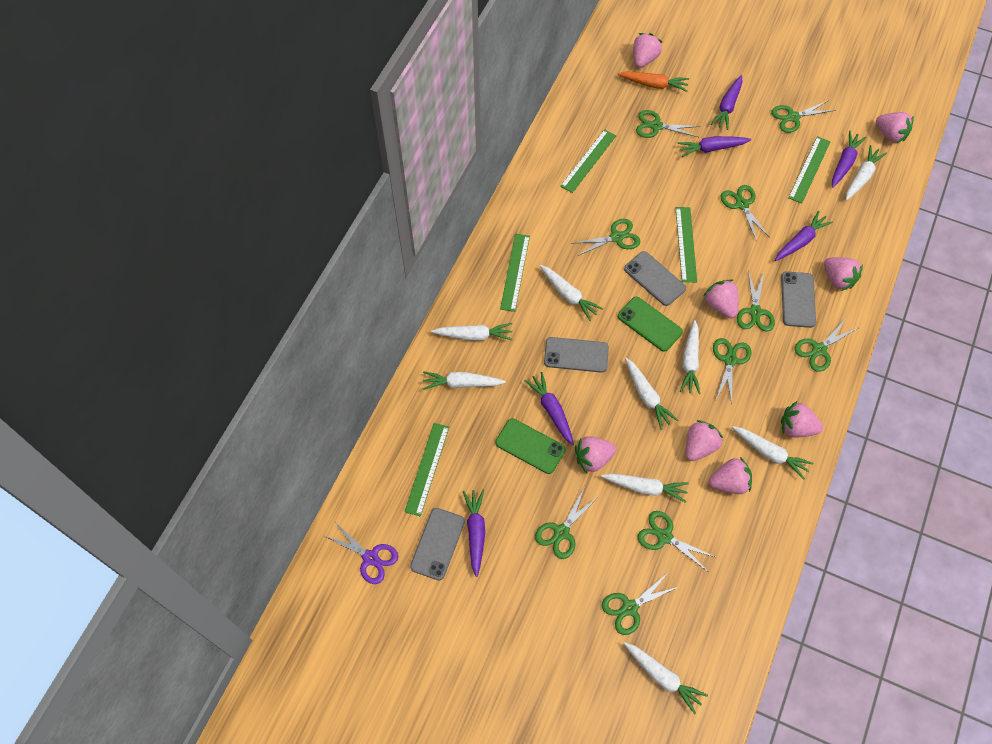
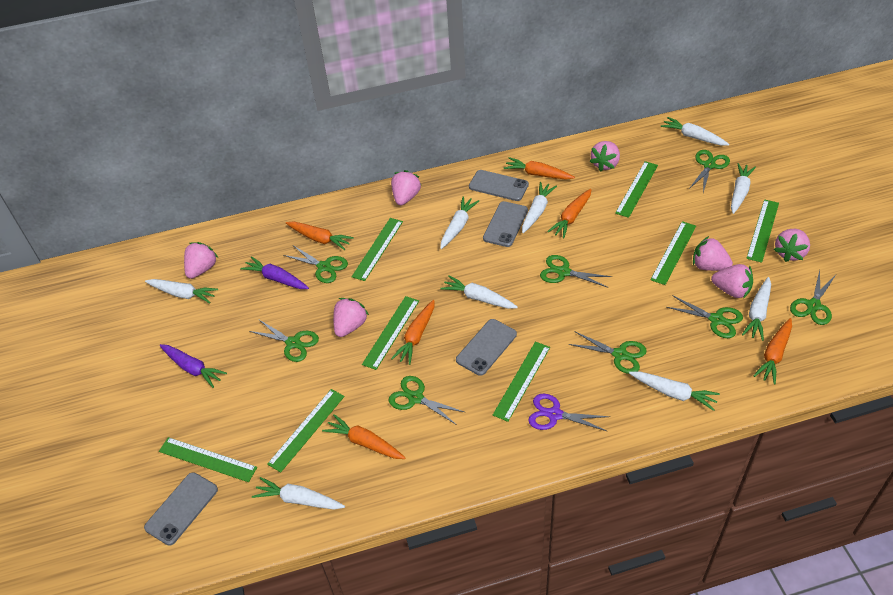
green phone: 2 -> 0
green ruler: 5 -> 8
green scissors: 10 -> 8
orange carrot: 1 -> 6
pink strawberry: 8 -> 7
purple carrot: 6 -> 2

